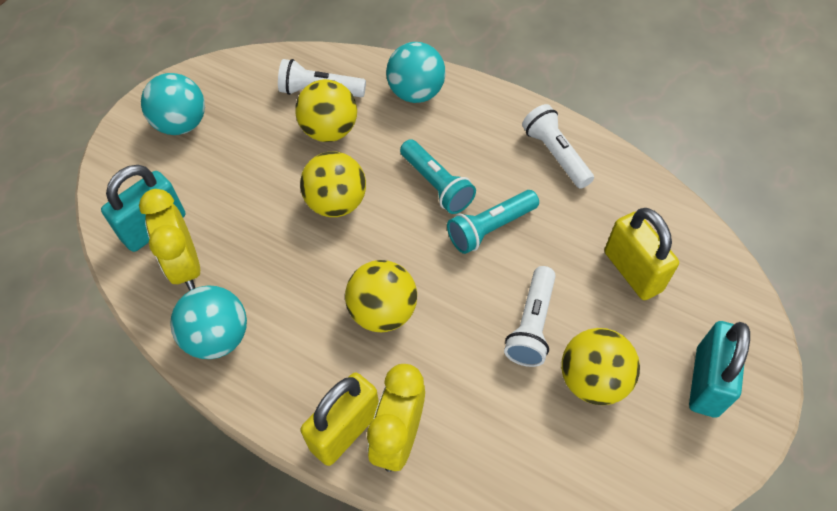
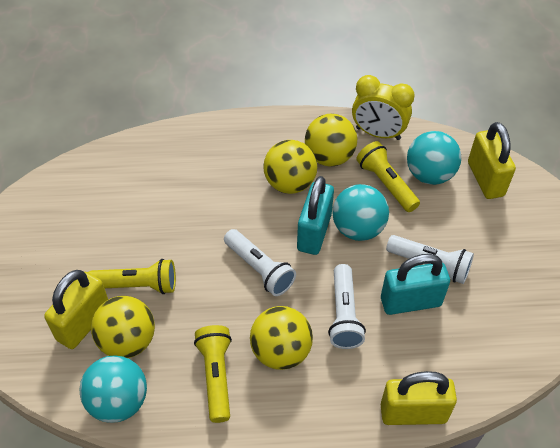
turquoise flashlight: 2 -> 0
yellow clock: 2 -> 1
yellow flashlight: 0 -> 3
yellow padlock: 2 -> 3

